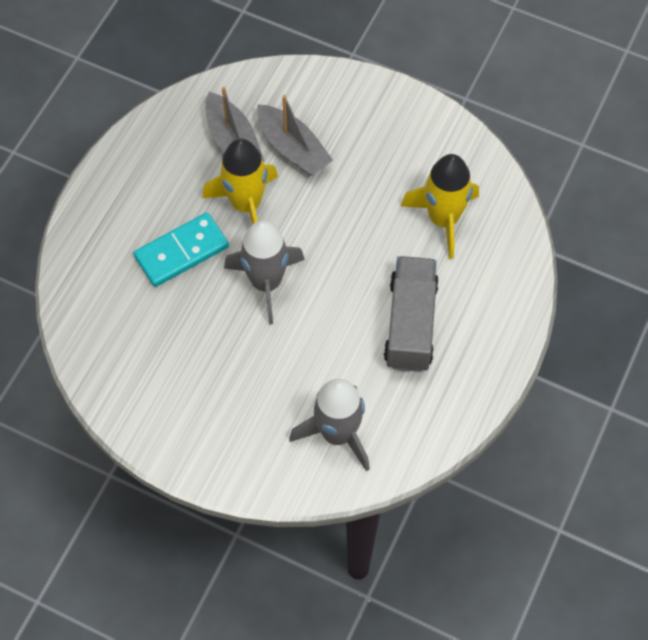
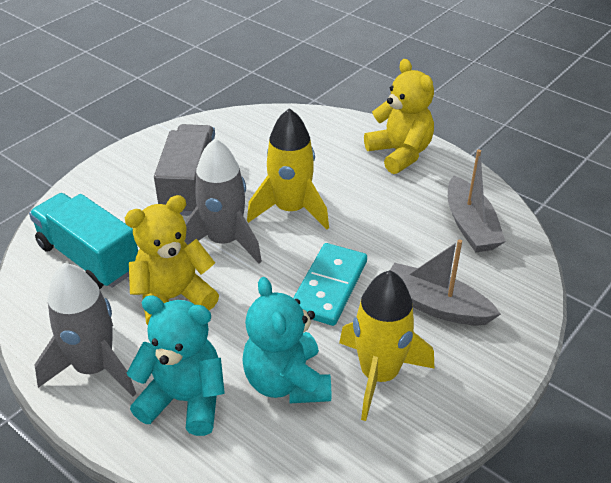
turquoise teddy bear: 0 -> 2
turquoise truck: 0 -> 1
yellow teddy bear: 0 -> 2

